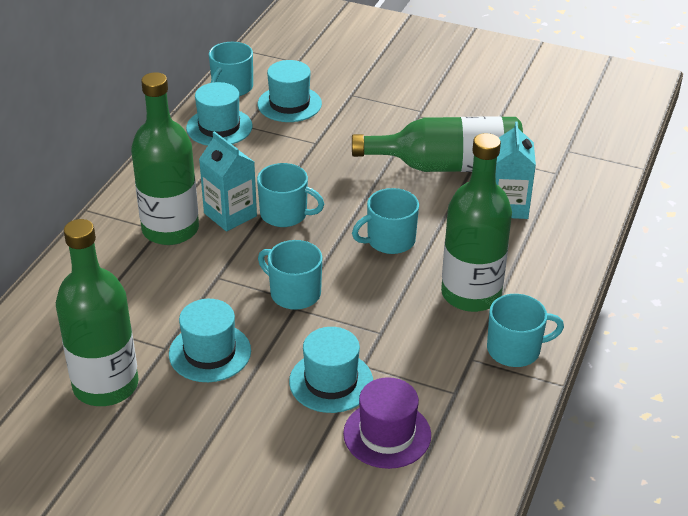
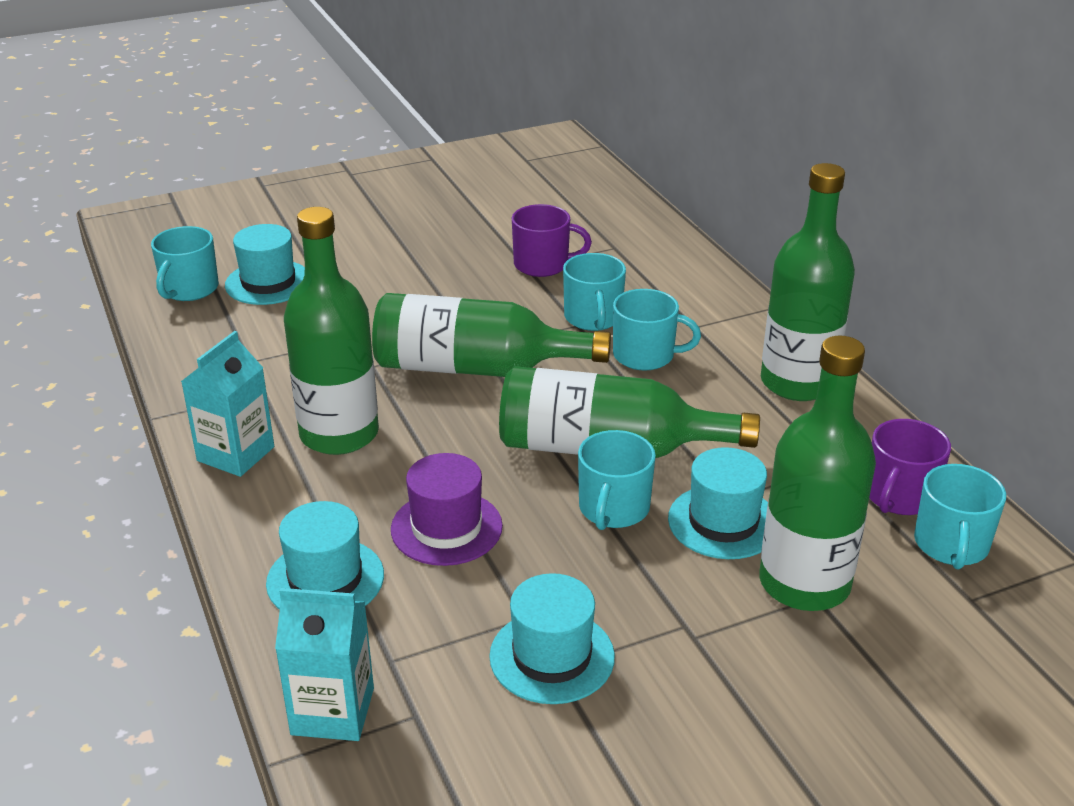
green bottle: 4 -> 5
purple mug: 0 -> 2

